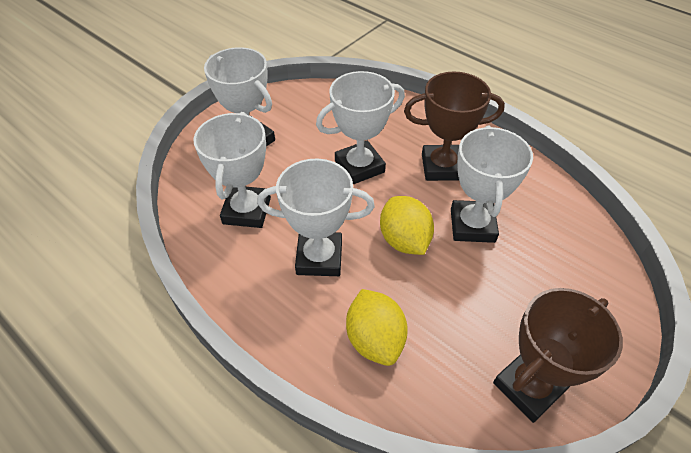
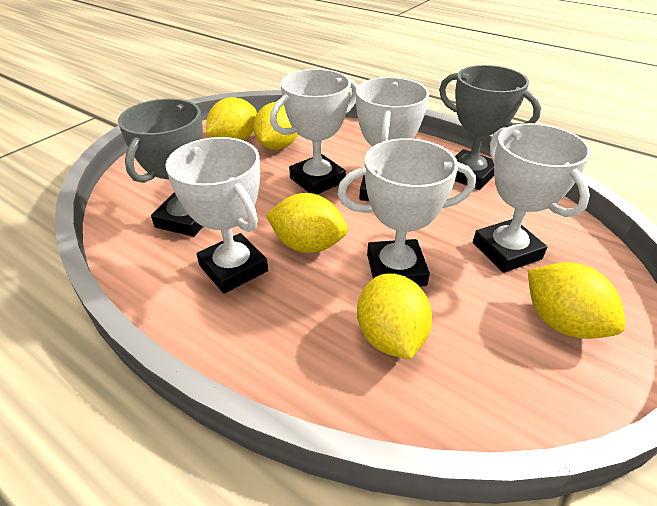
brown trophy: 2 -> 0
grey trophy: 0 -> 2
yellow lemon: 2 -> 5

